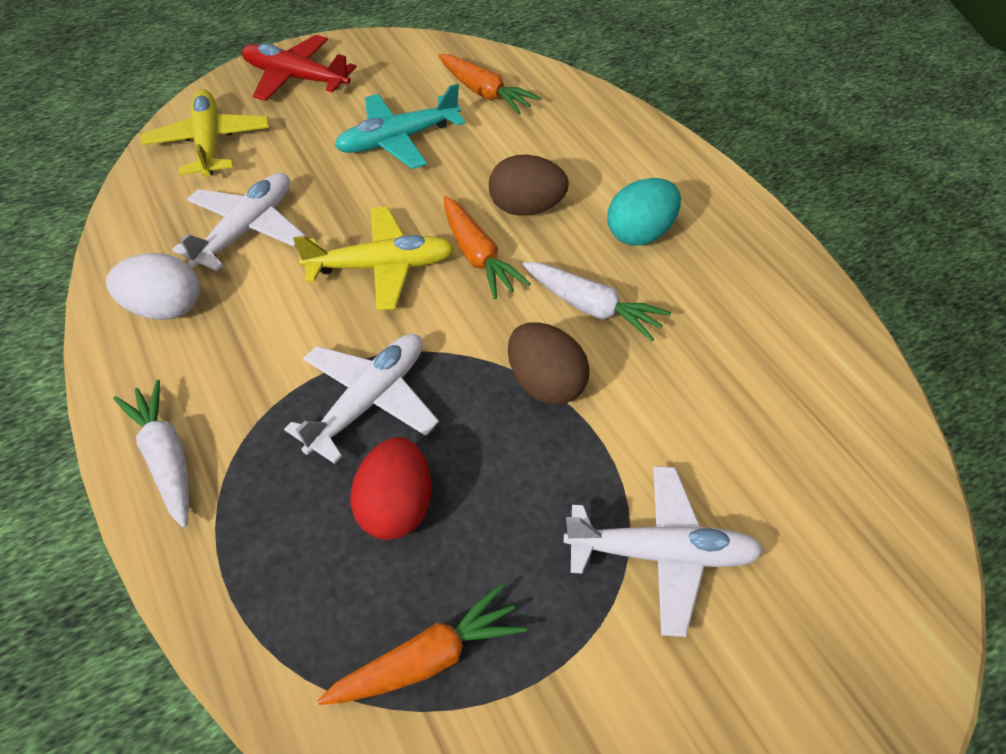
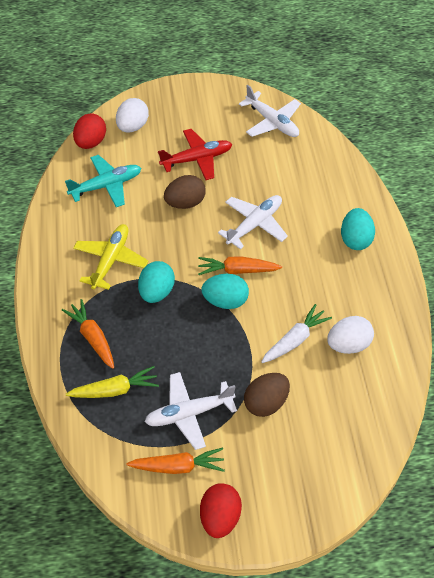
red egg: 1 -> 2
turquoise egg: 1 -> 3
white carrot: 2 -> 1
white egg: 1 -> 2
yellow carrot: 0 -> 1
yellow plane: 2 -> 1

